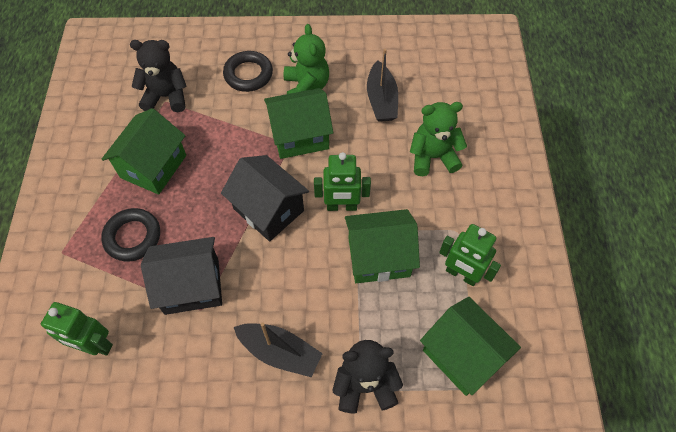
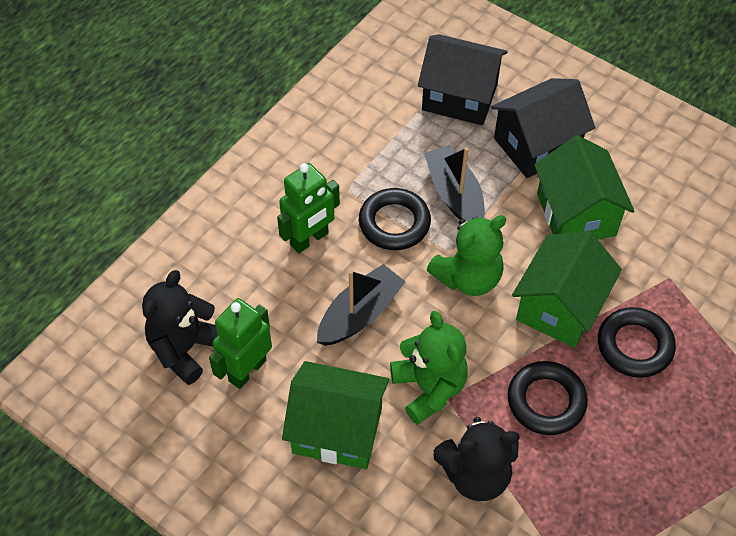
black ring: 2 -> 3
green house: 4 -> 3
green robot: 3 -> 2

